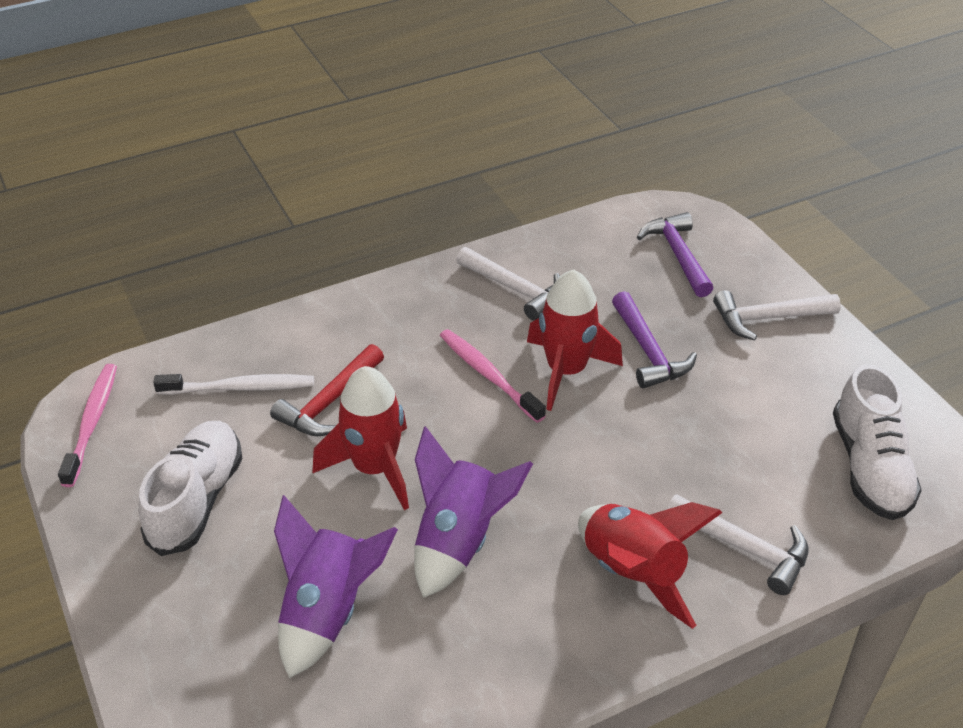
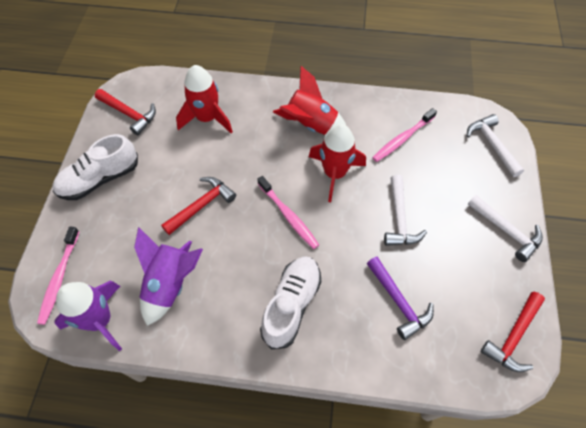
pink toothbrush: 2 -> 3
purple hammer: 2 -> 1
red hammer: 1 -> 3
white toothbrush: 1 -> 0

